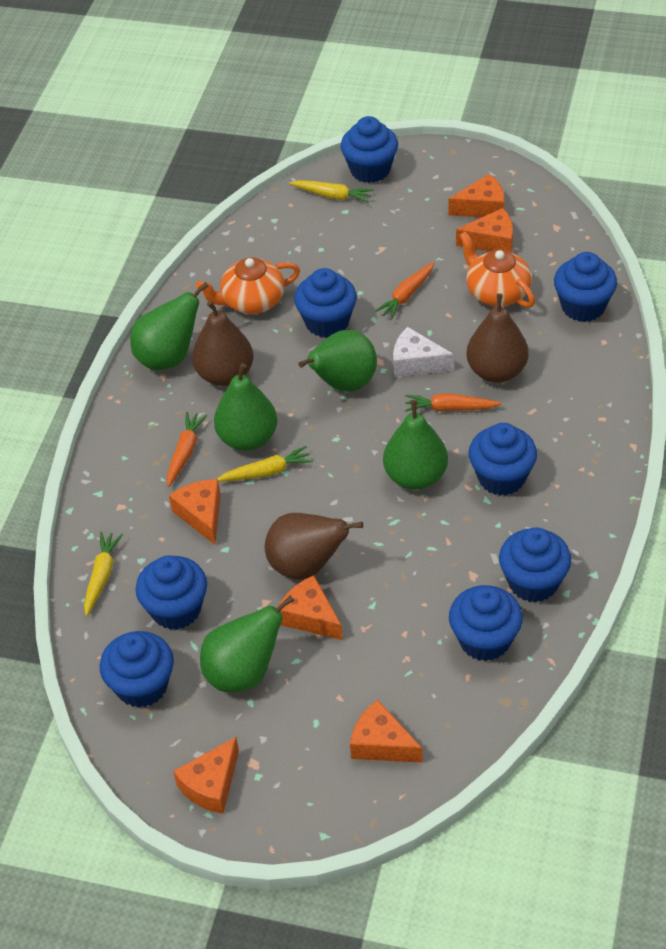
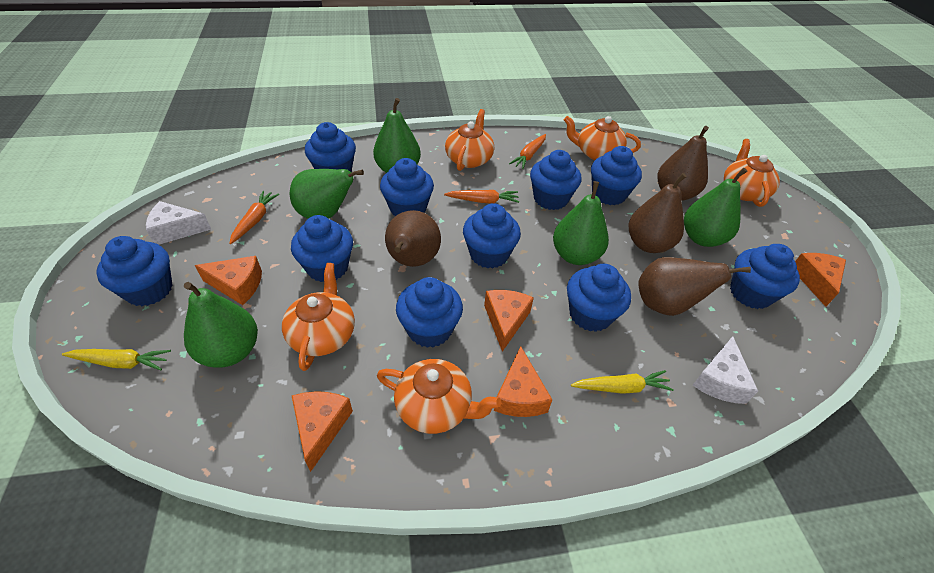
blue cupcake: 8 -> 10
brown pear: 3 -> 4
orange cheese: 6 -> 5
orange teapot: 2 -> 5
white cheese: 1 -> 2
yellow carrot: 3 -> 2

